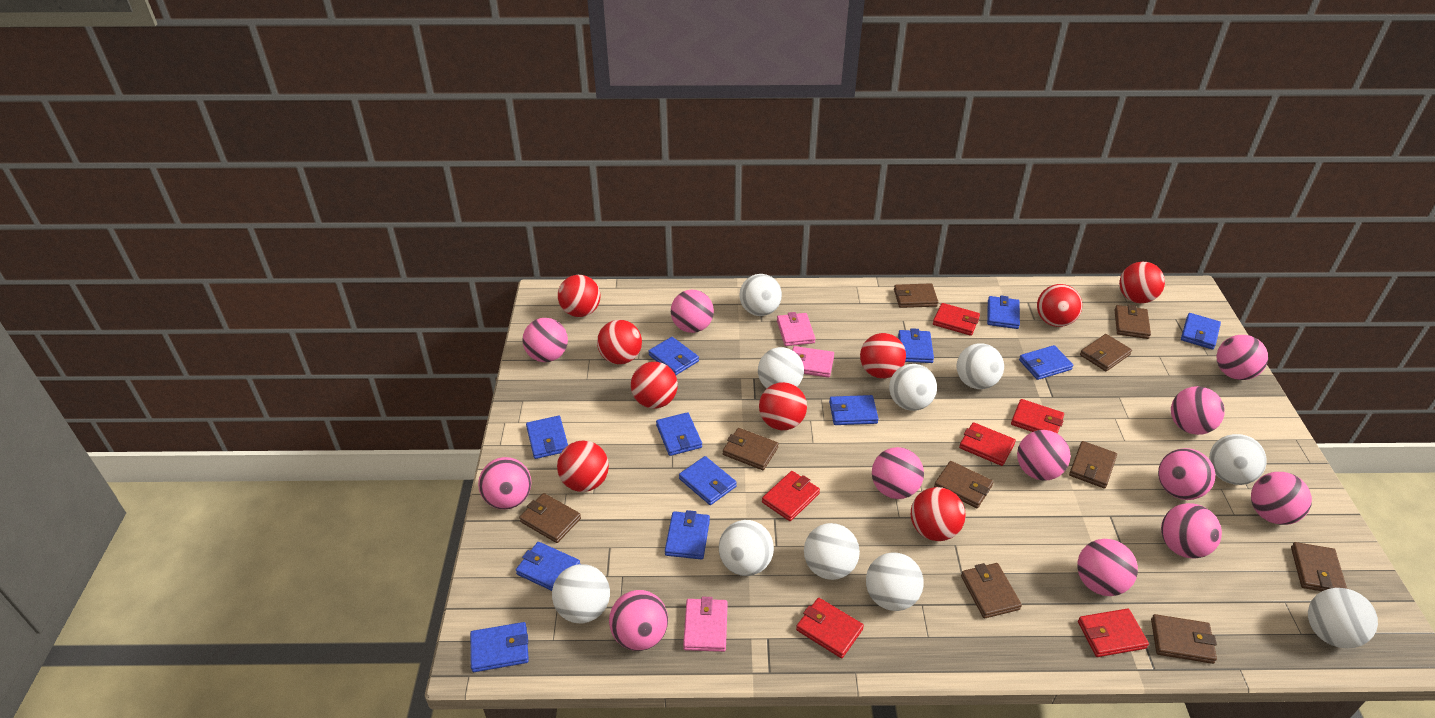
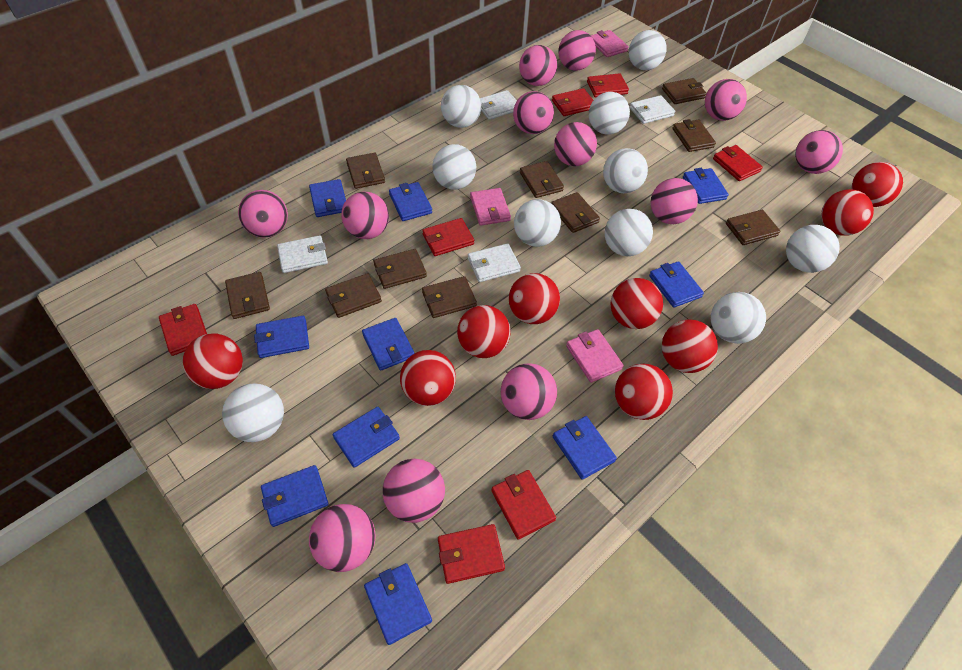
blue wallet: 12 -> 10
red wallet: 6 -> 7
white wallet: 0 -> 4

